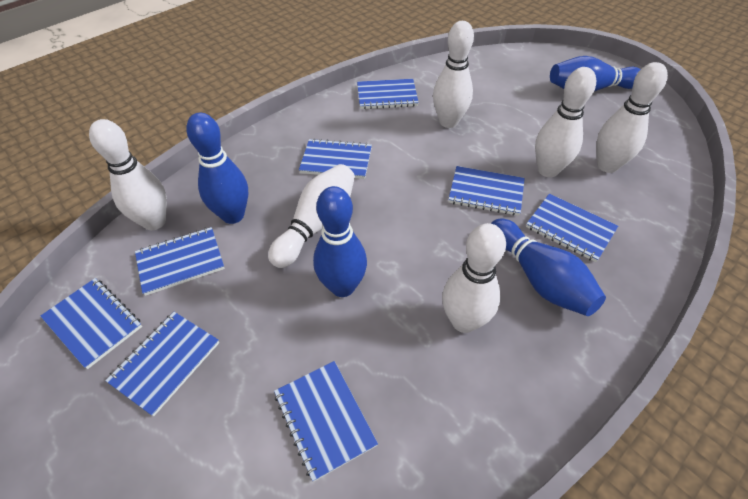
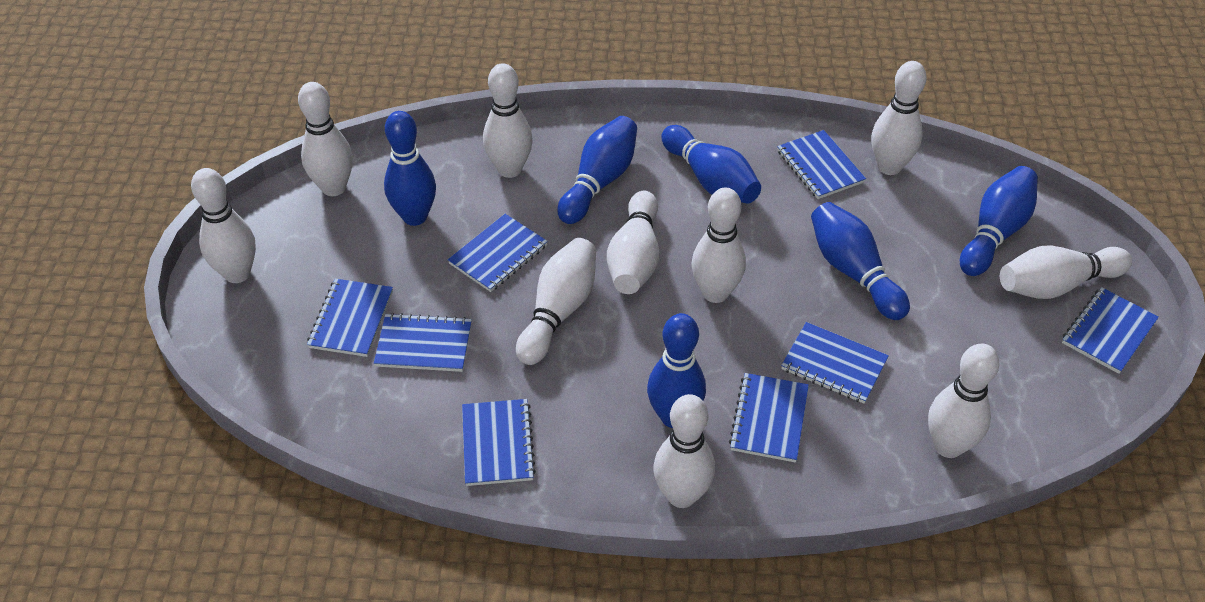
blue bowling pin: 4 -> 6
white bowling pin: 6 -> 10

